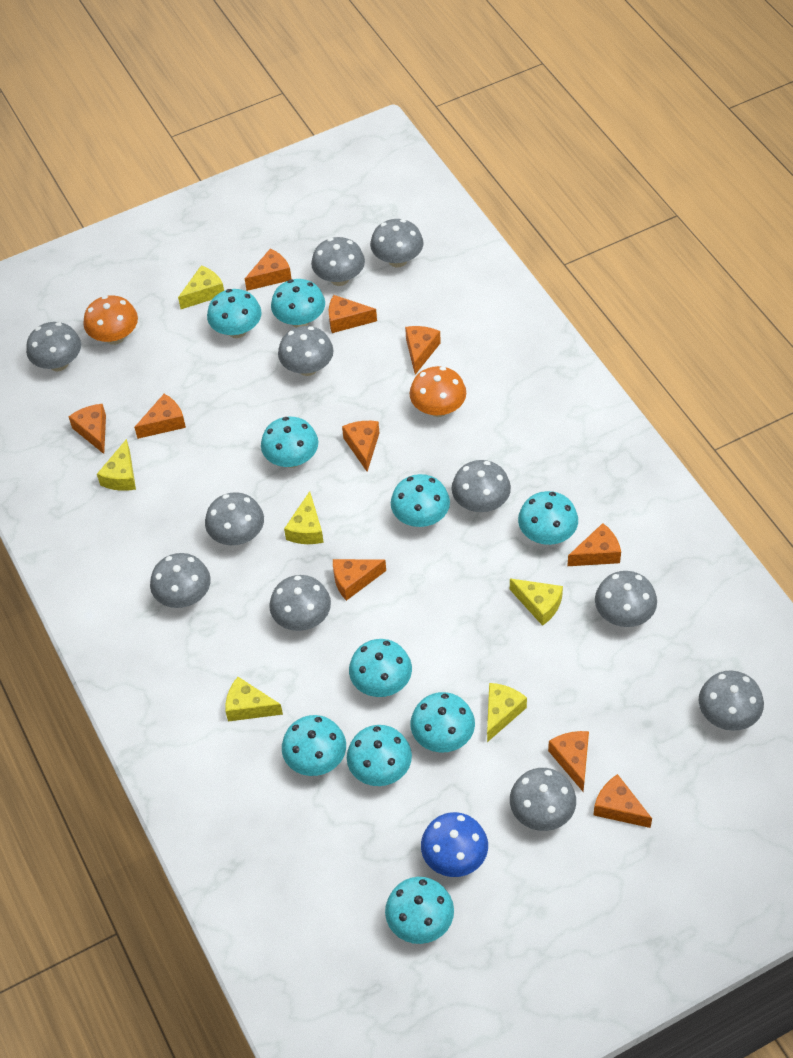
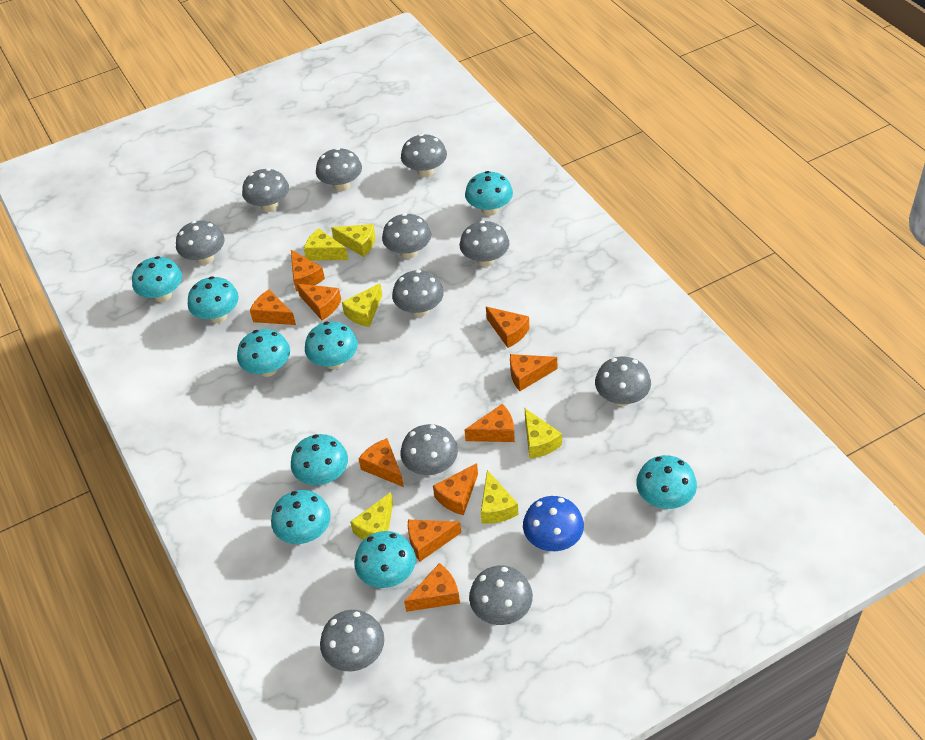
orange mushroom: 2 -> 0
turquoise mushroom: 10 -> 9

